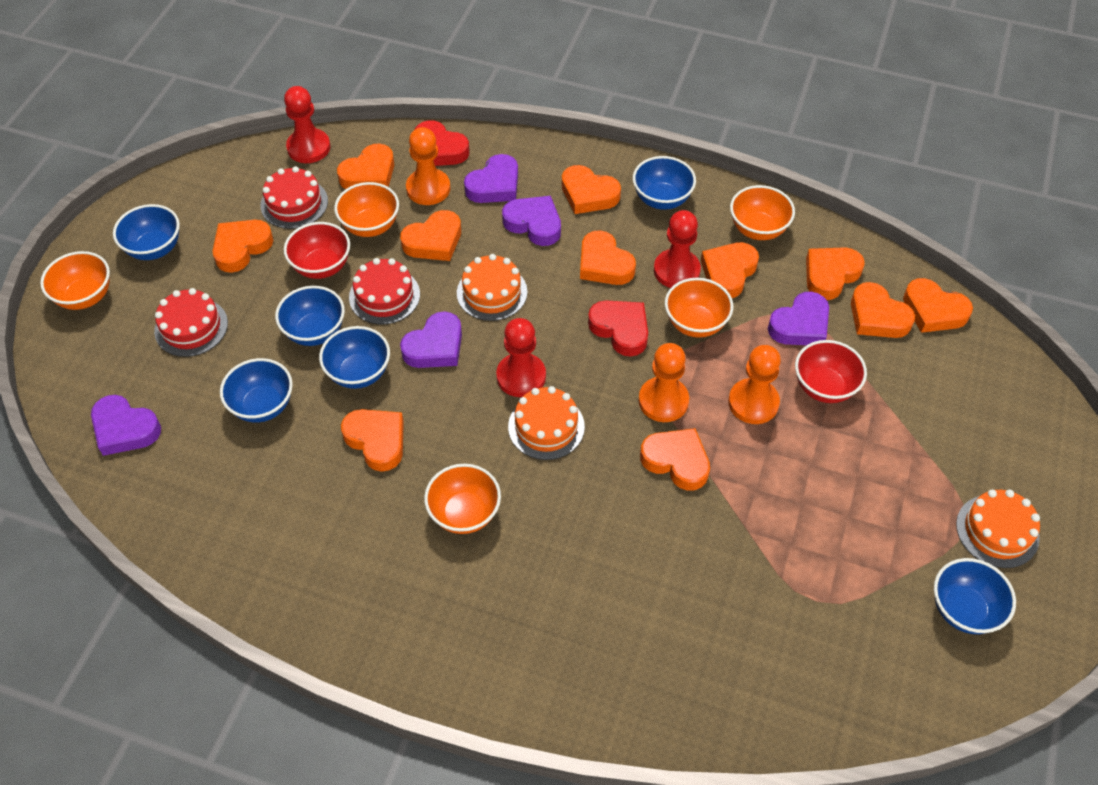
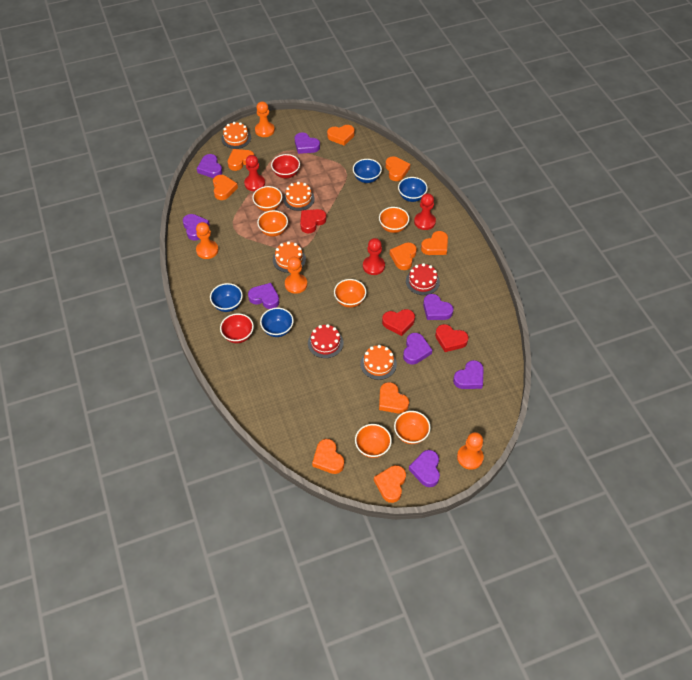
blue bowl: 6 -> 4
orange bowl: 5 -> 6
orange cake: 3 -> 4
orange heart: 11 -> 9
orange pawn: 3 -> 4
purple heart: 5 -> 8
red cake: 3 -> 2
red heart: 2 -> 3

